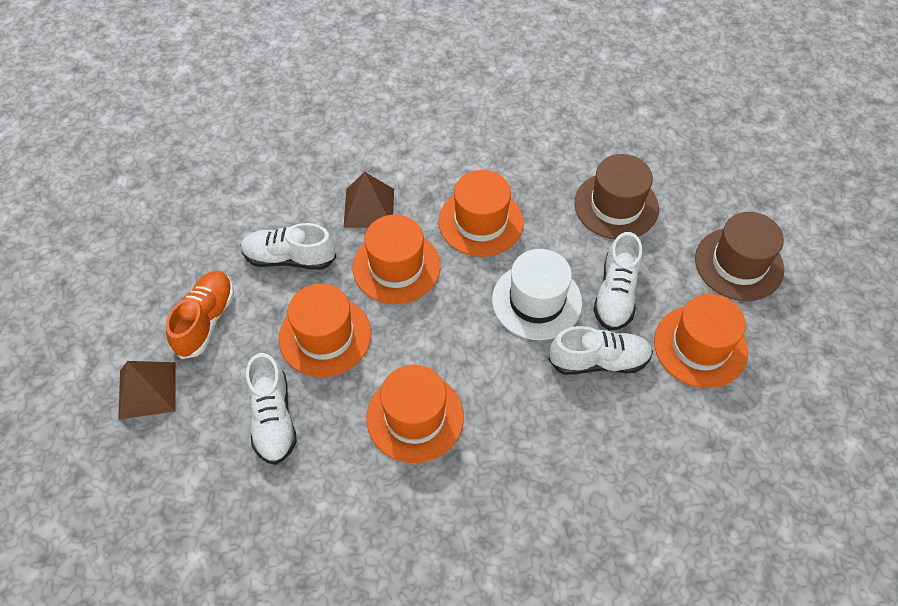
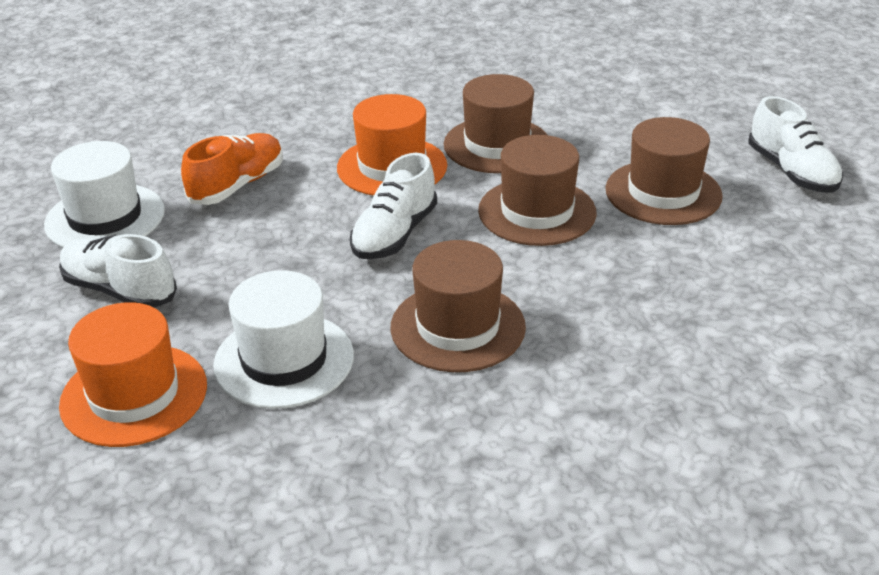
brown hat: 2 -> 4
brown pyramid: 2 -> 0
orange hat: 5 -> 2
white hat: 1 -> 2
white shoe: 4 -> 3

